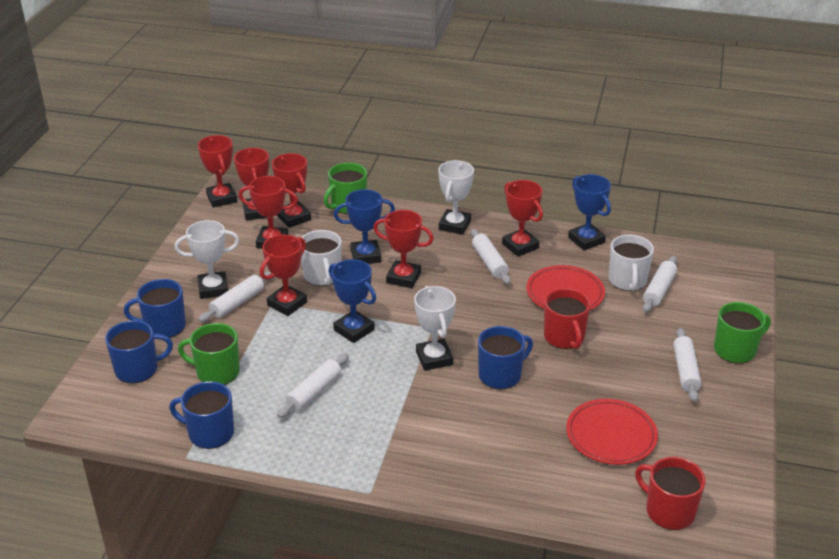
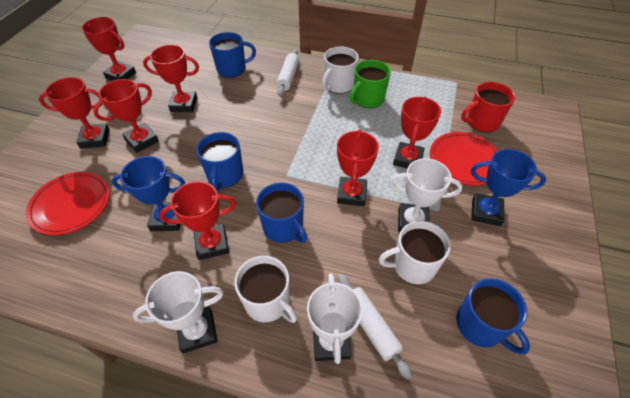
blue trophy: 3 -> 2
green mug: 3 -> 1
red mug: 2 -> 1
white mug: 2 -> 3
white rolling pin: 5 -> 2

